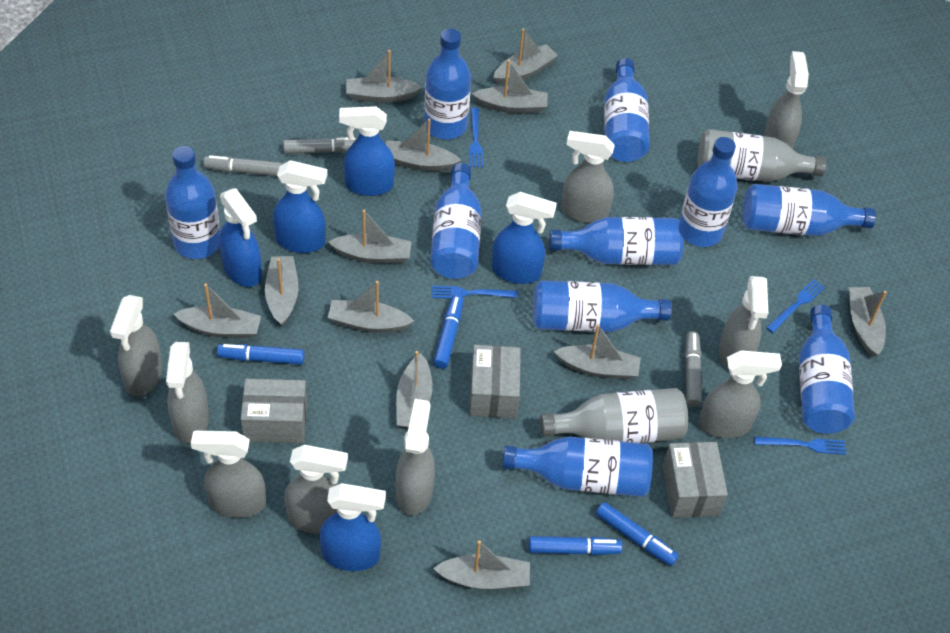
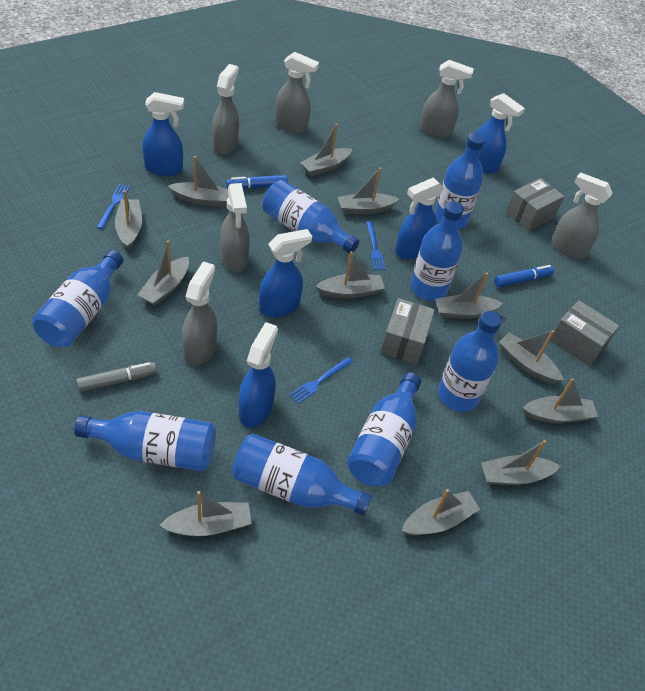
blue bottle: 10 -> 8
blue fork: 4 -> 3
blue marker: 4 -> 2
grey bottle: 2 -> 0
grey marker: 3 -> 1
grey spray bottle: 9 -> 6

